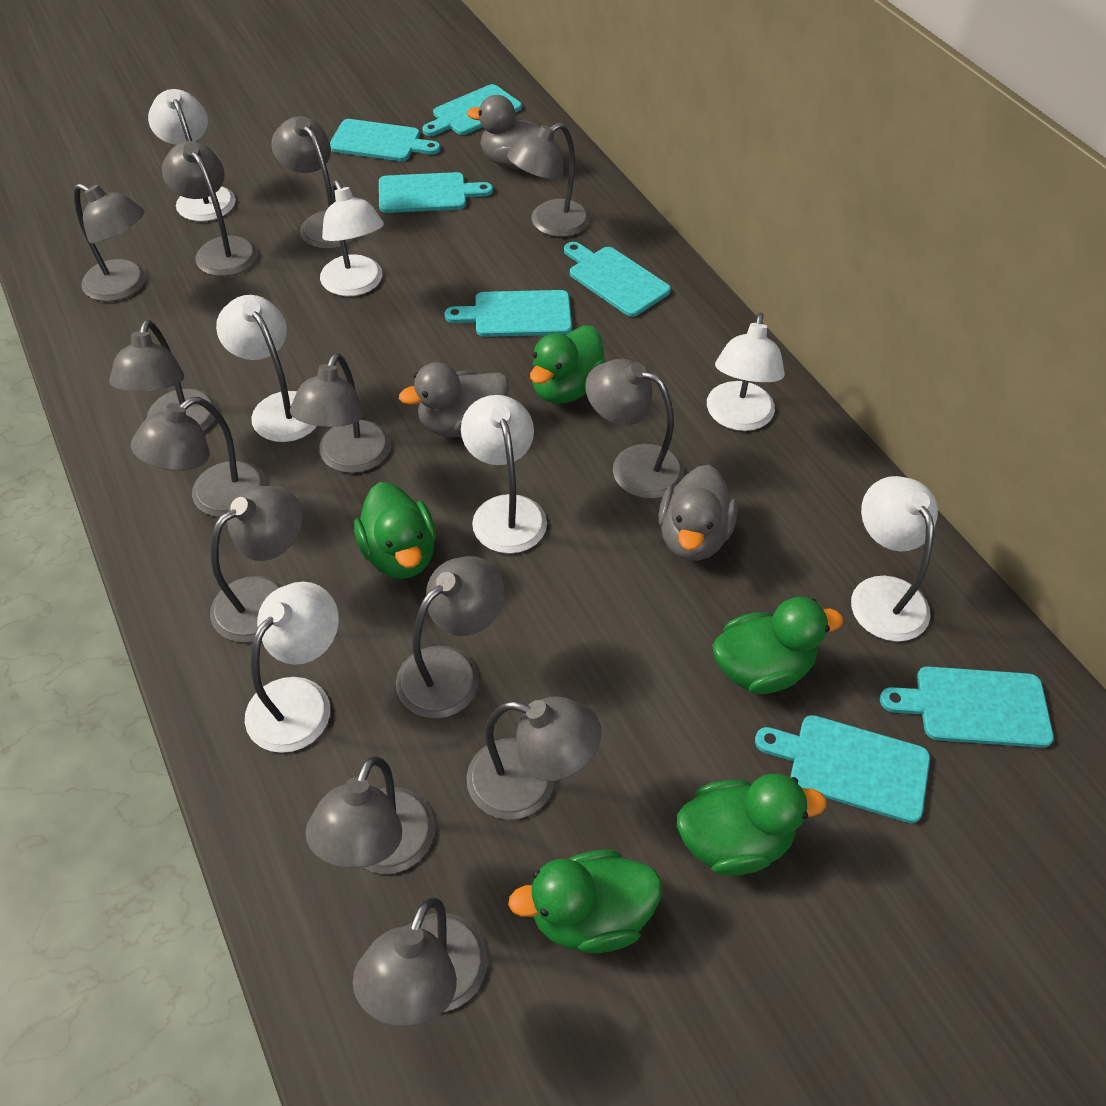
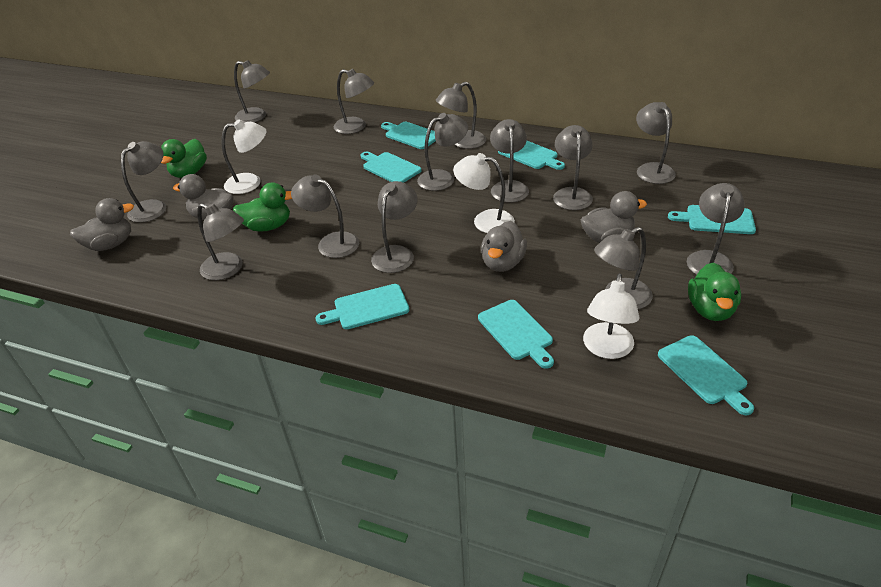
green duck: 5 -> 3
grey duck: 3 -> 4
white lamp: 7 -> 3

